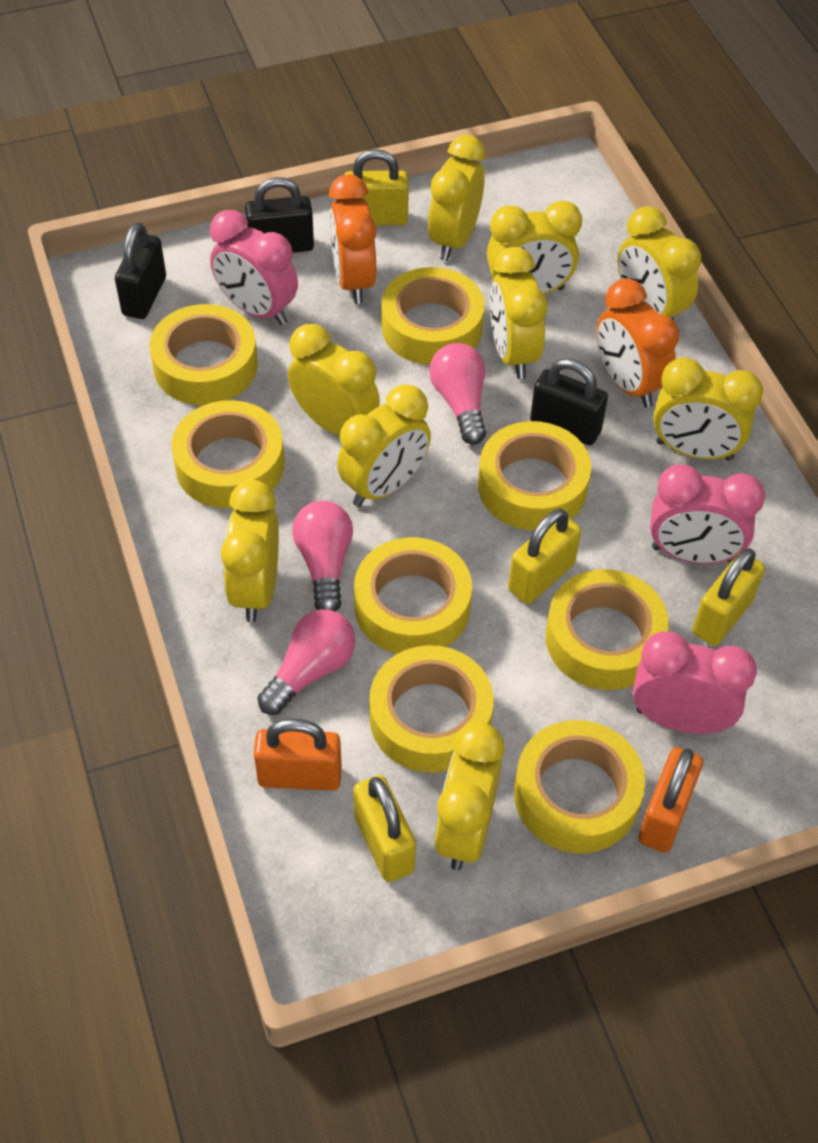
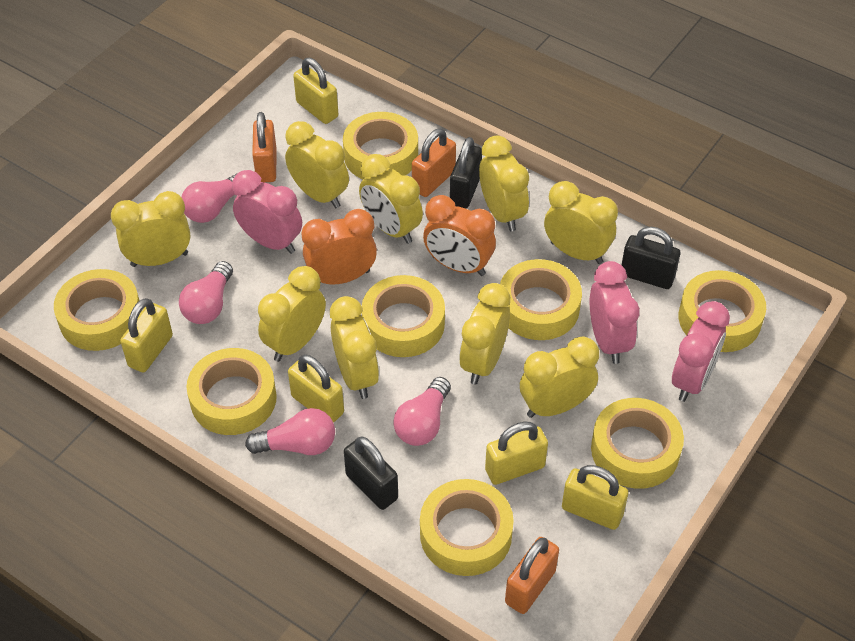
orange padlock: 2 -> 3
pink light bulb: 3 -> 4
yellow padlock: 4 -> 5

